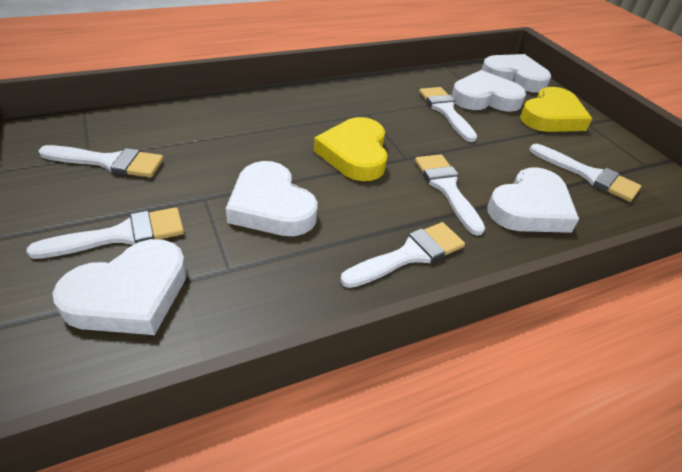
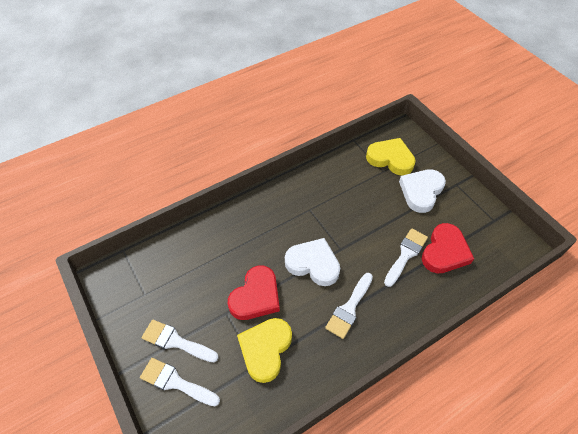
red heart: 0 -> 2
white brush: 6 -> 4
white heart: 5 -> 2

